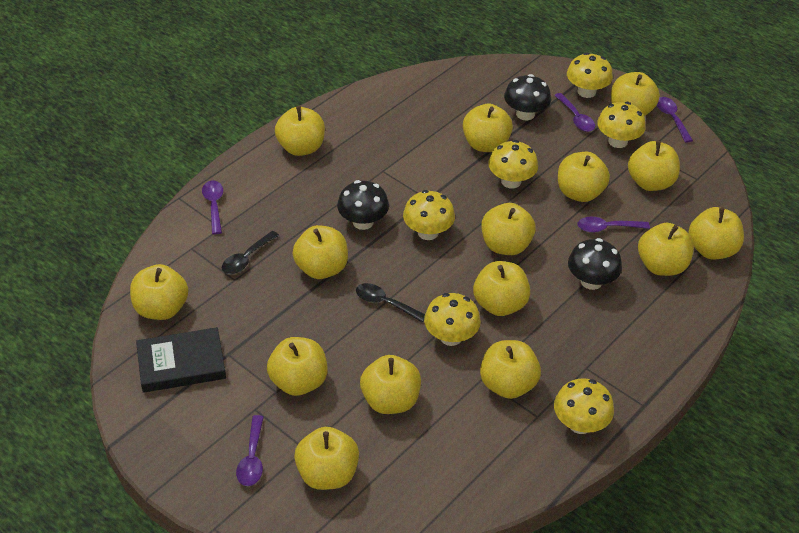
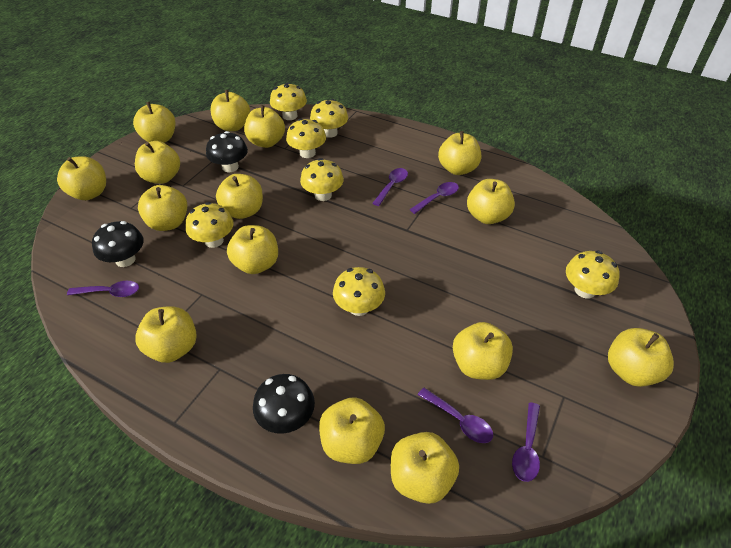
black book: 1 -> 0
black spoon: 2 -> 0
yellow mushroom: 6 -> 7

